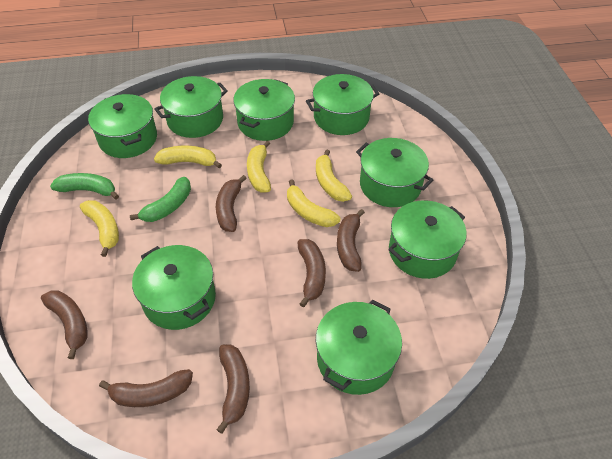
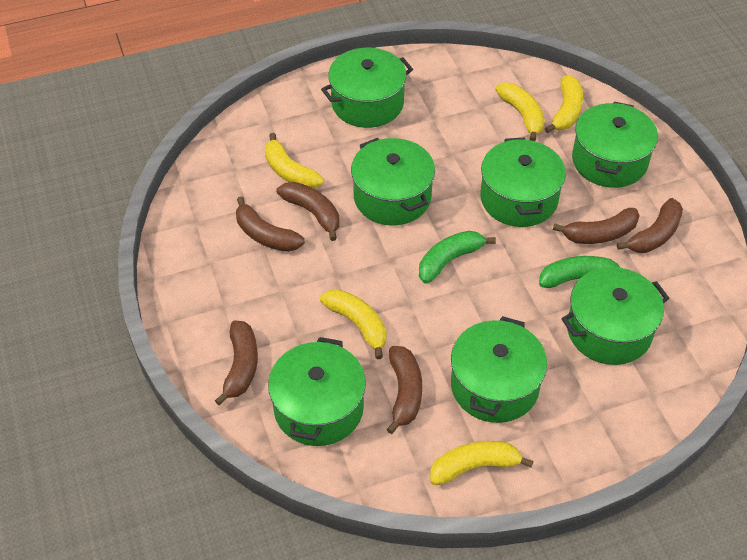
green pot: 8 -> 7

